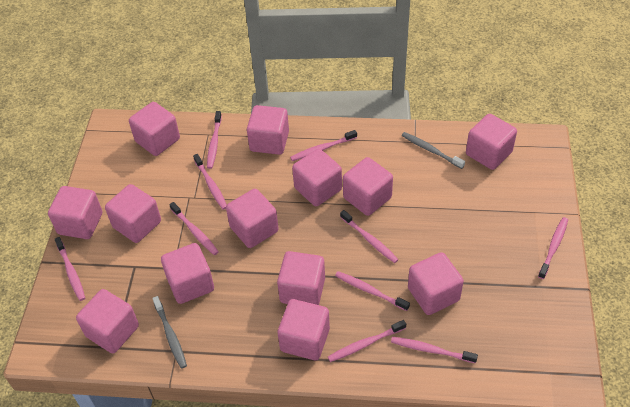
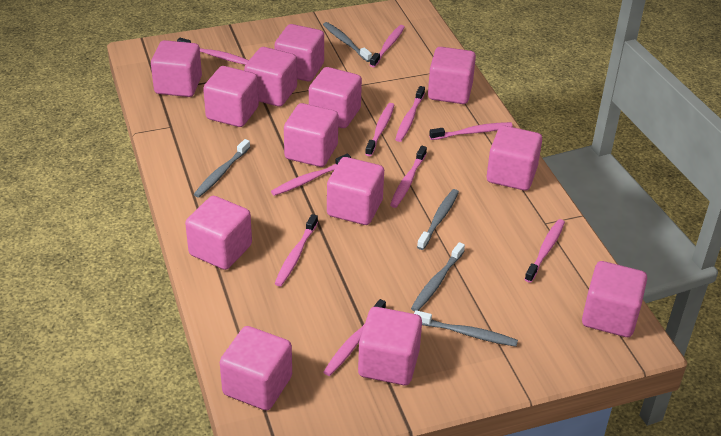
grey toothbrush: 2 -> 5

